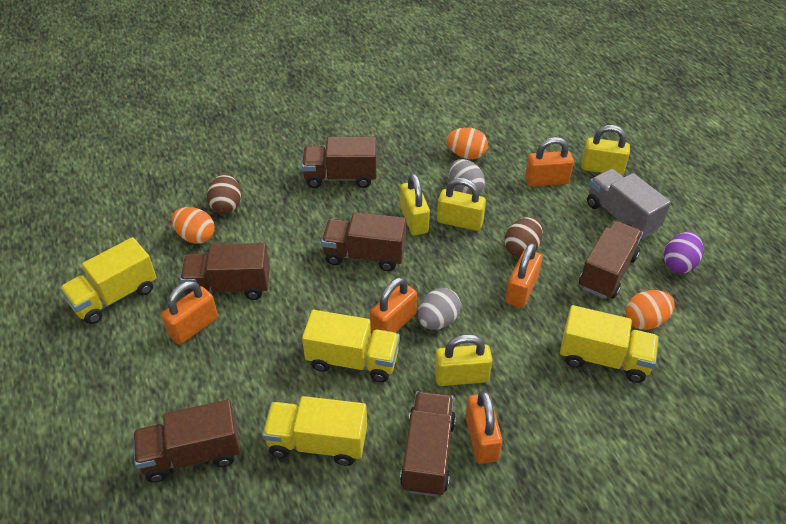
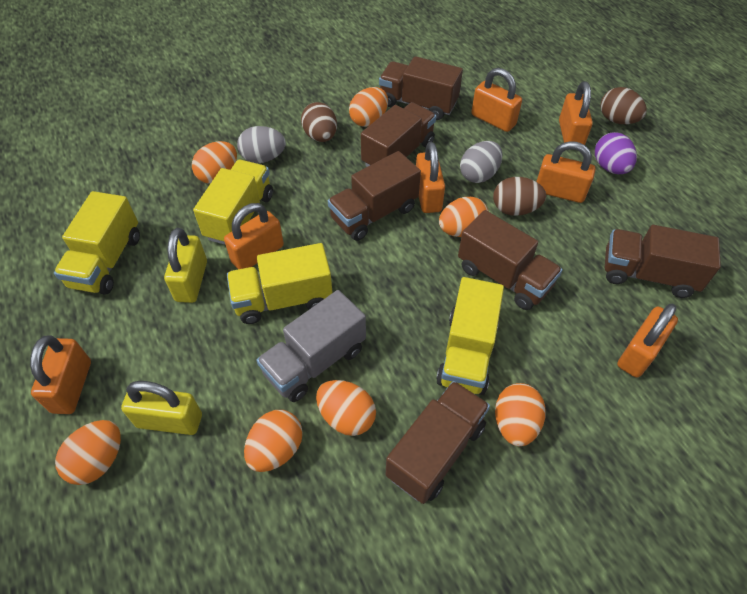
brown egg: 2 -> 3
orange egg: 3 -> 7
orange padlock: 5 -> 7
yellow padlock: 4 -> 2

